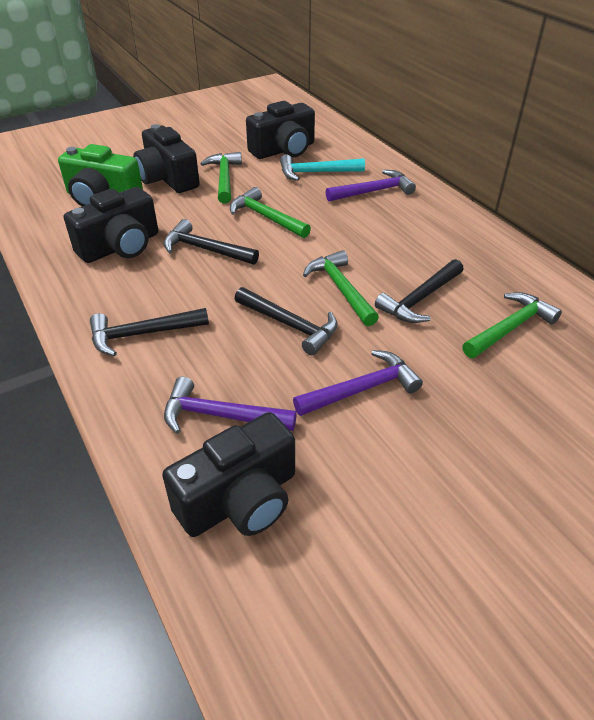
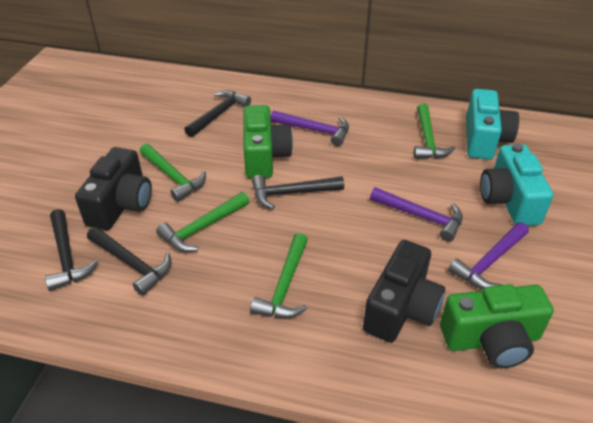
black camera: 4 -> 2
green camera: 1 -> 2
turquoise camera: 0 -> 2
turquoise hammer: 1 -> 0

